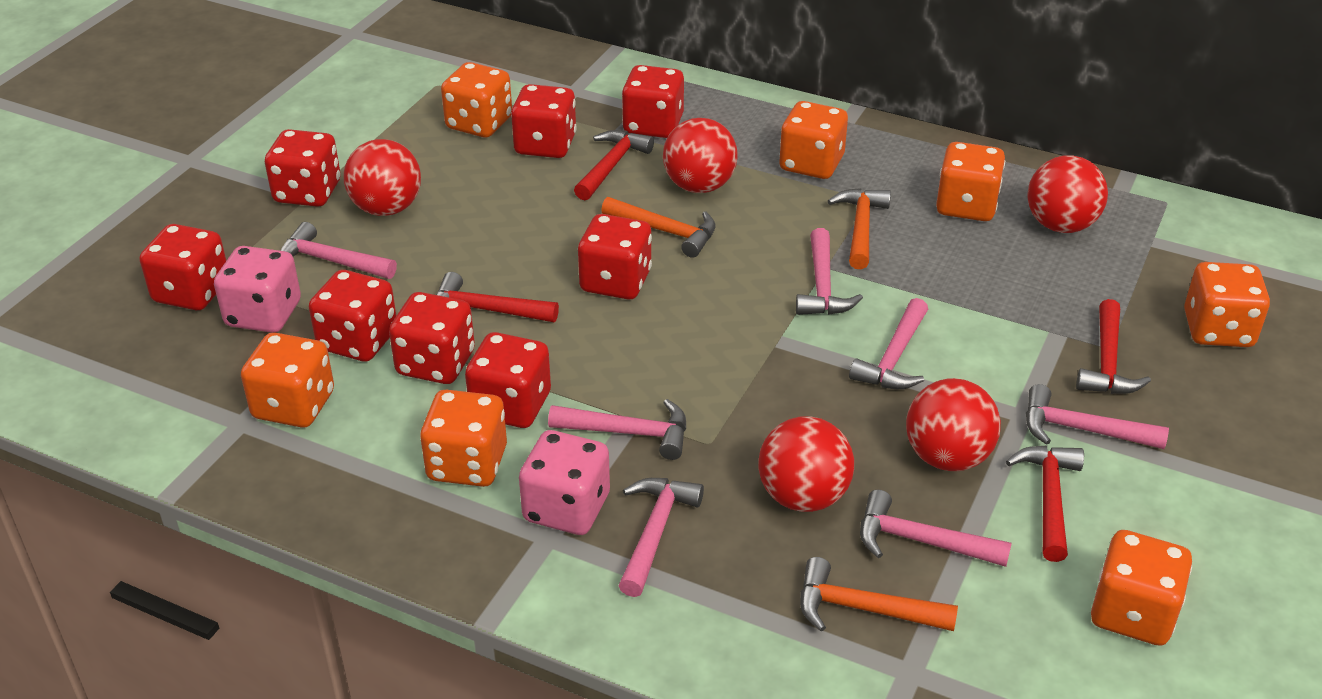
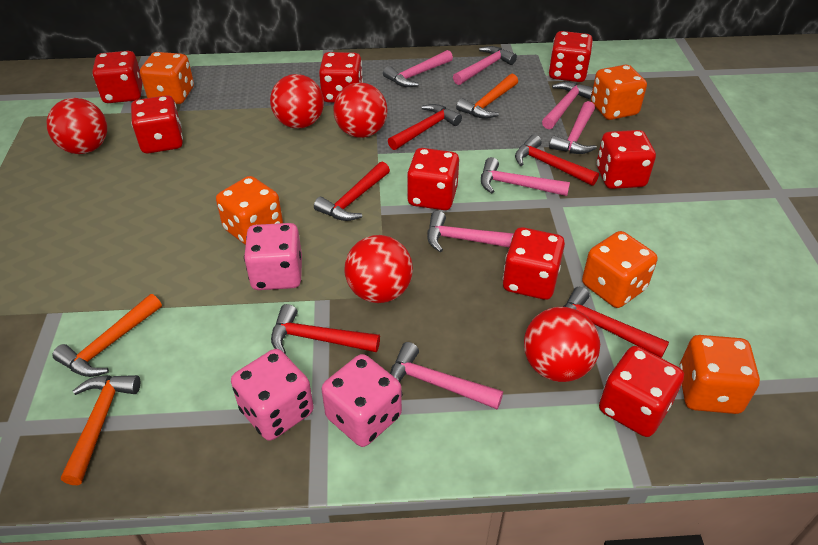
orange dice: 7 -> 5
pink dice: 2 -> 3
red hammer: 4 -> 5

